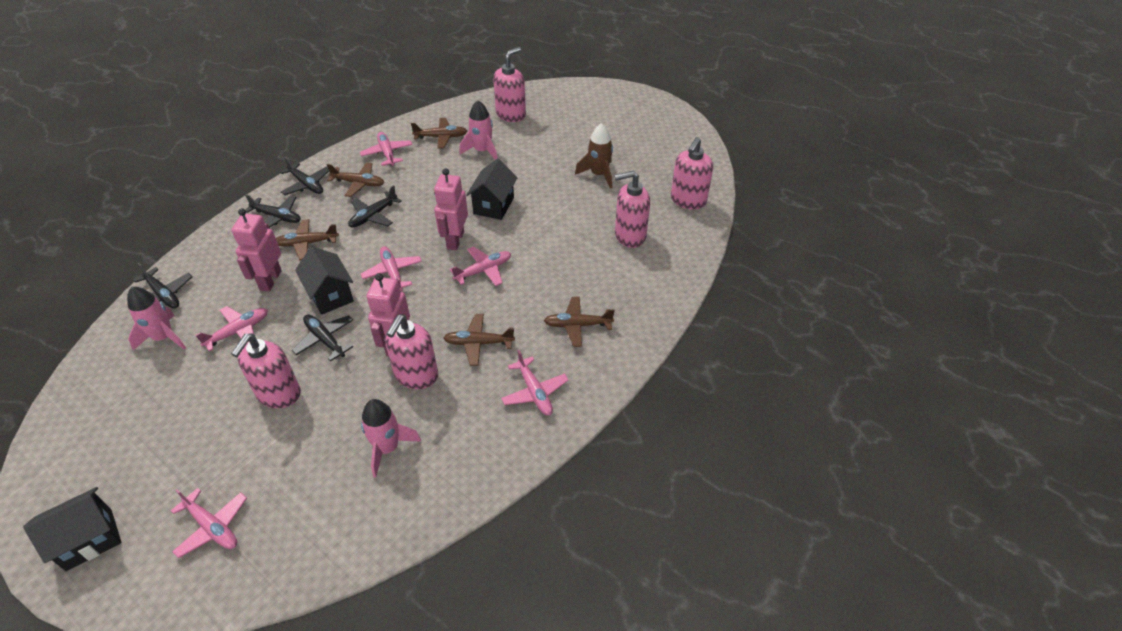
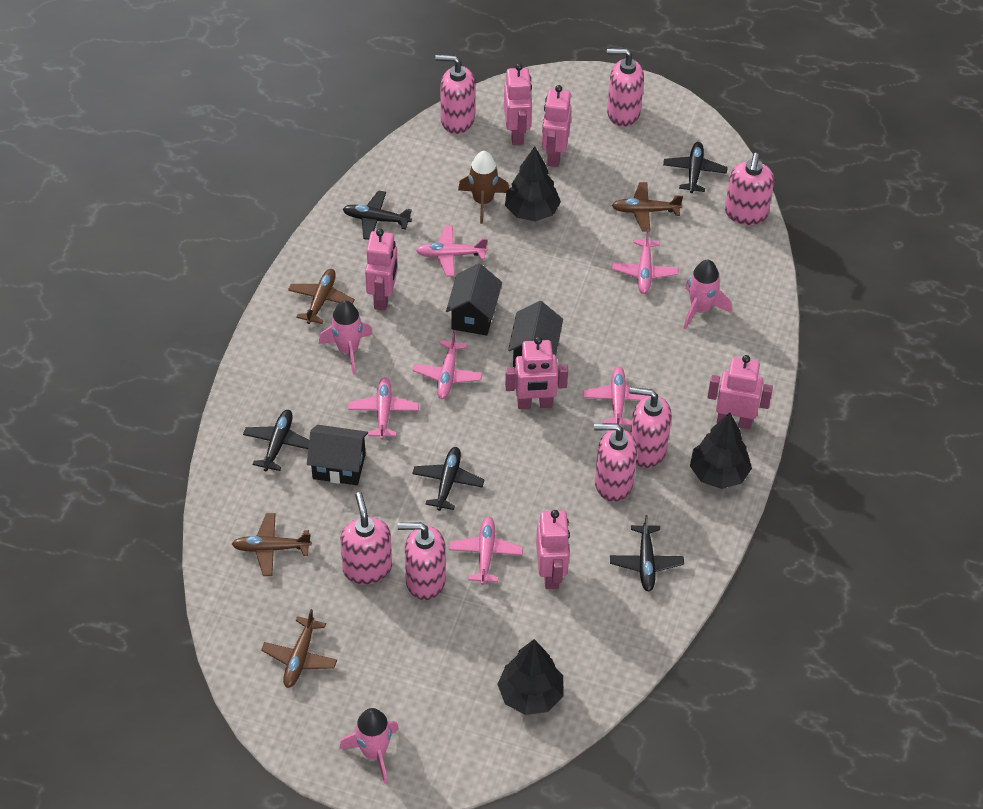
black tree: 0 -> 3
brown plane: 5 -> 4
pink robot: 3 -> 6
pink soap dispenser: 5 -> 7

